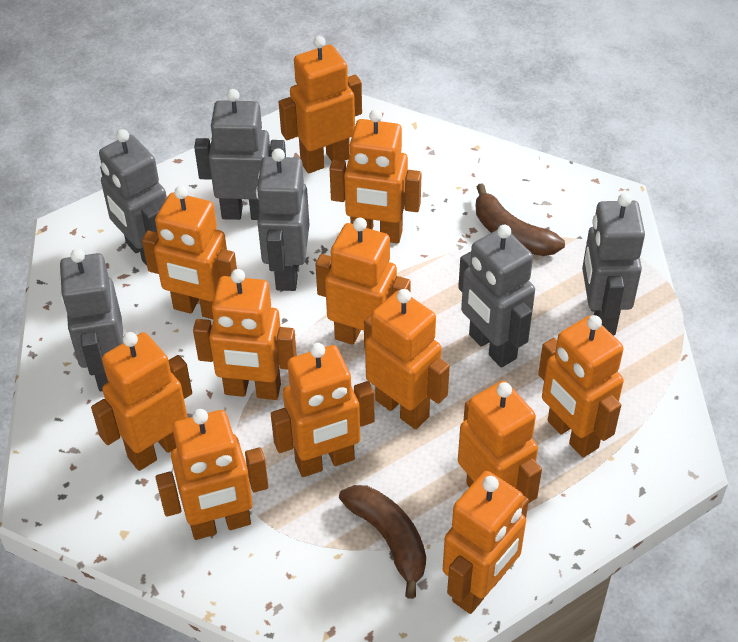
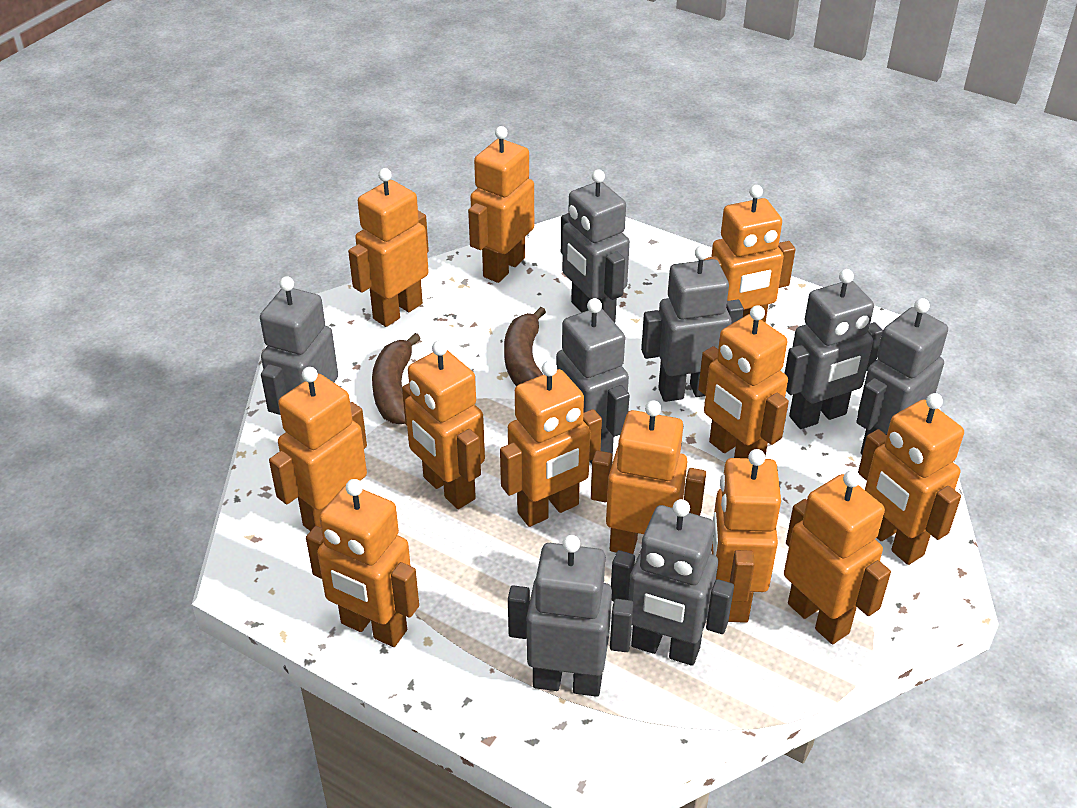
grey robot: 6 -> 8

